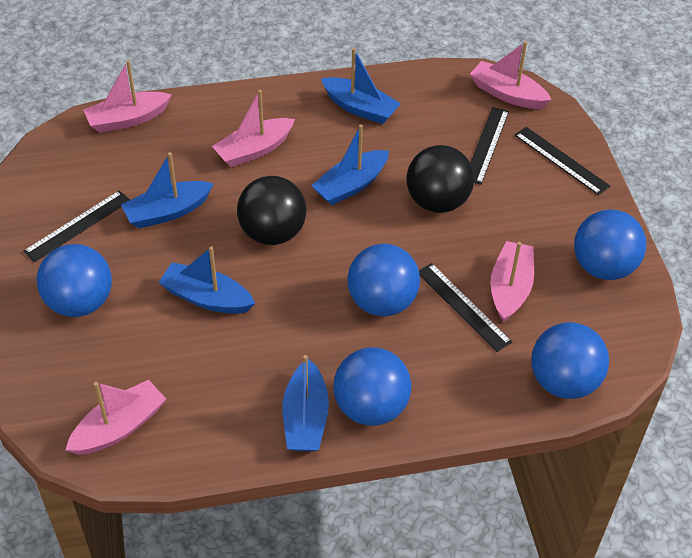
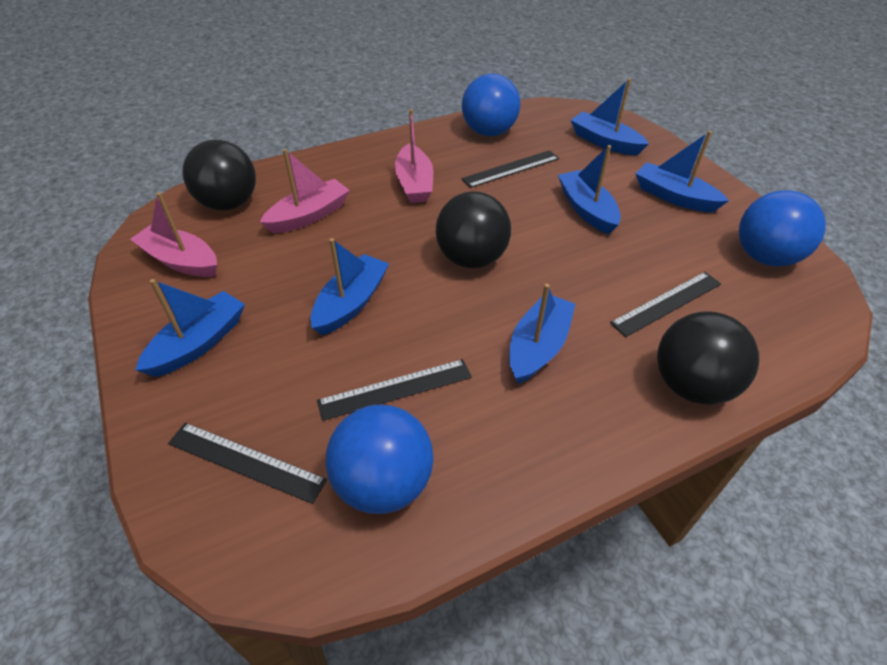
black ball: 2 -> 3
blue ball: 5 -> 3
blue boat: 5 -> 6
pink boat: 5 -> 3

